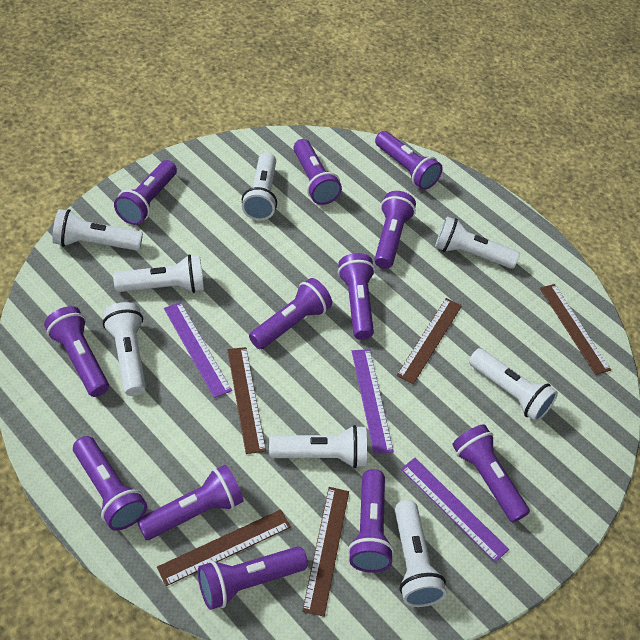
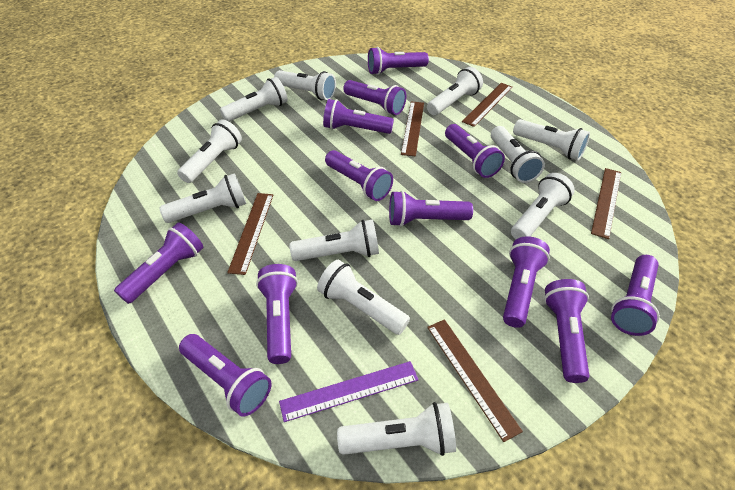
purple ruler: 3 -> 1
white flashlight: 8 -> 11

